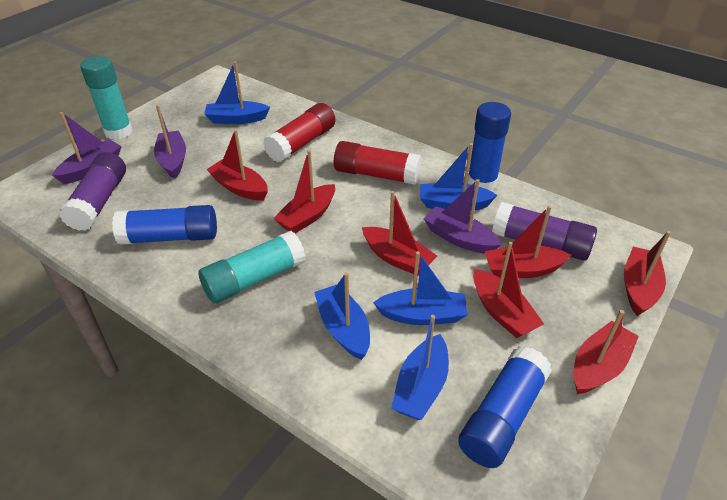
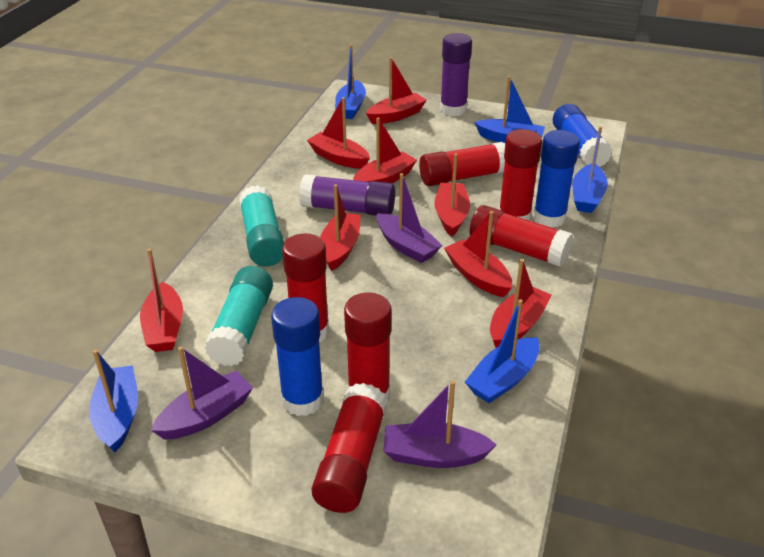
red boat: 7 -> 8
red glue stick: 2 -> 6

